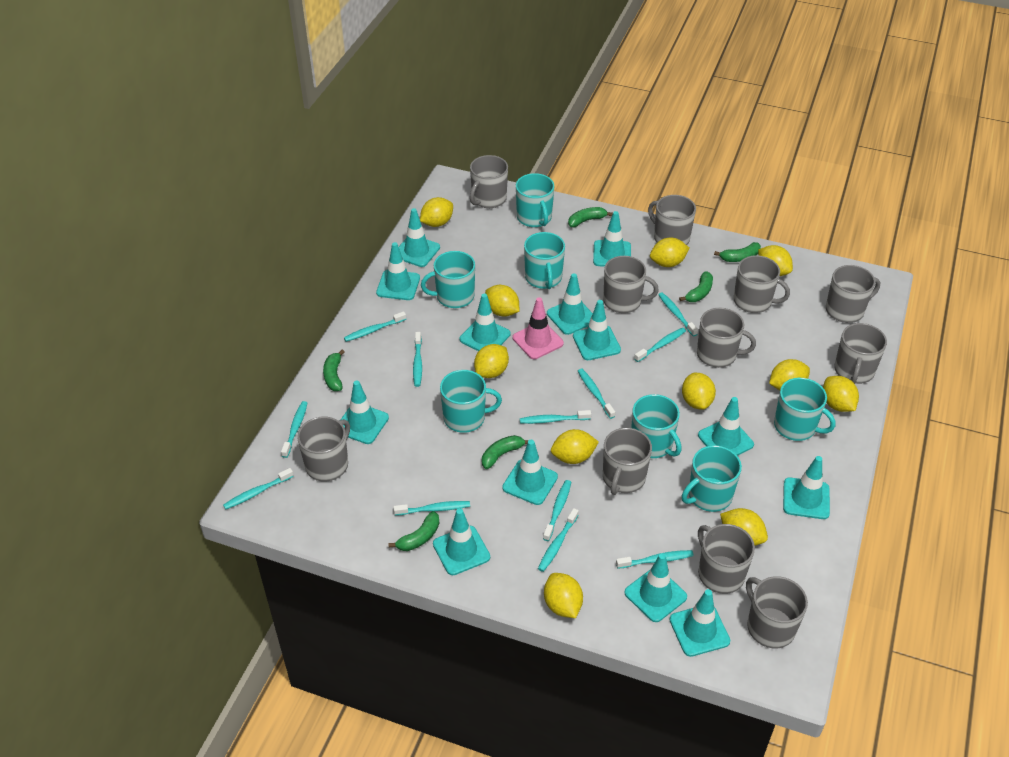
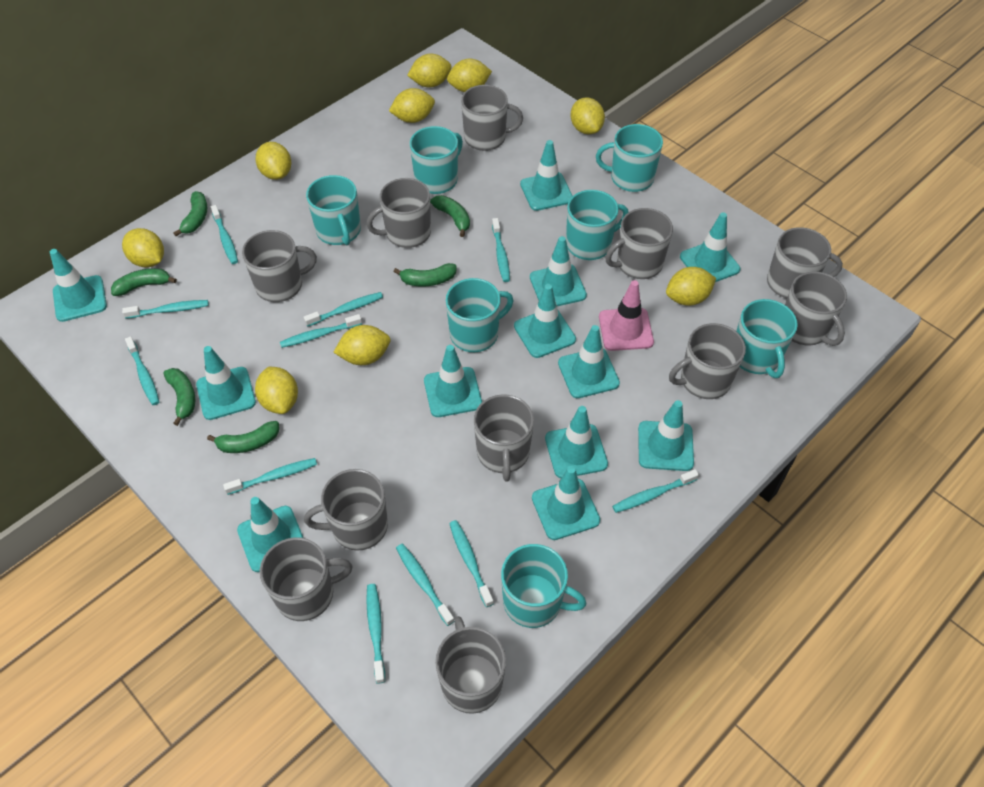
turquoise toothbrush: 12 -> 11
turquoise traffic cone: 13 -> 12
yellow lemon: 11 -> 9

